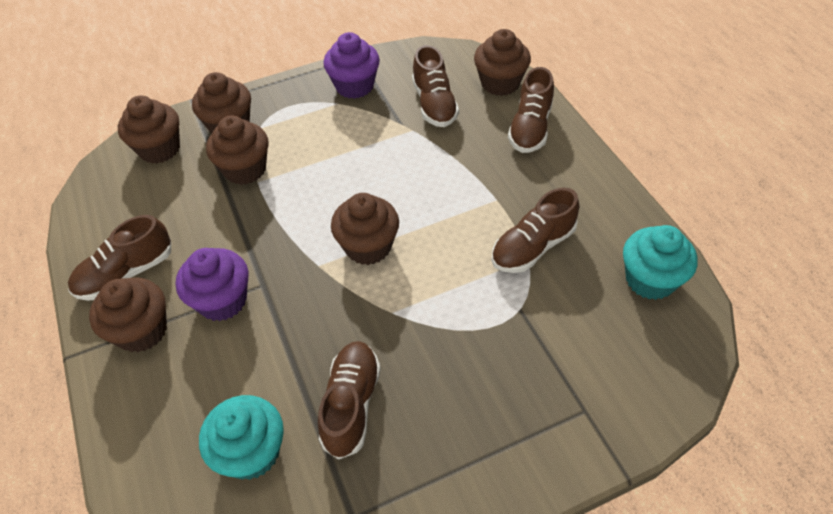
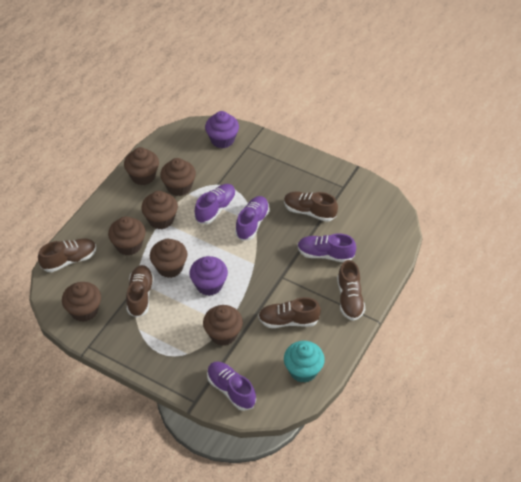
brown cupcake: 6 -> 7
purple shoe: 0 -> 4
turquoise cupcake: 2 -> 1

